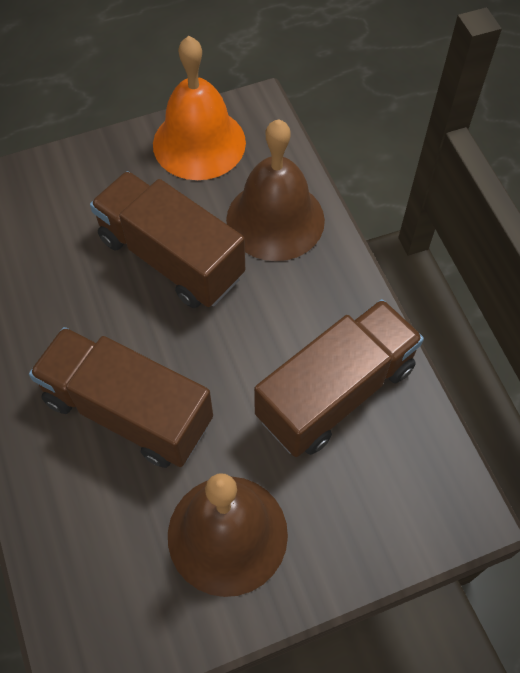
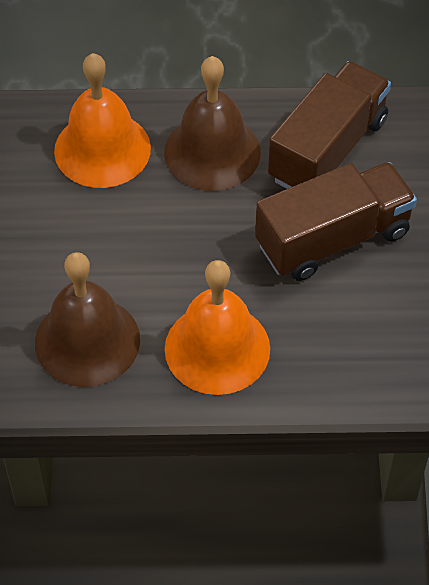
brown truck: 3 -> 2
orange bell: 1 -> 2

